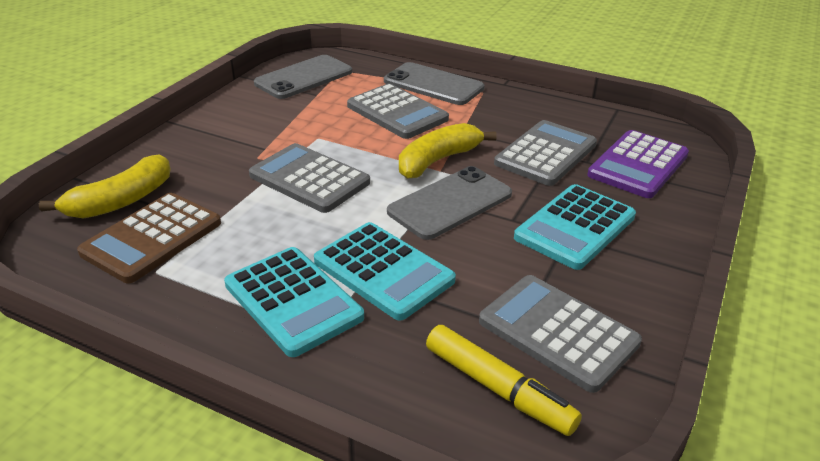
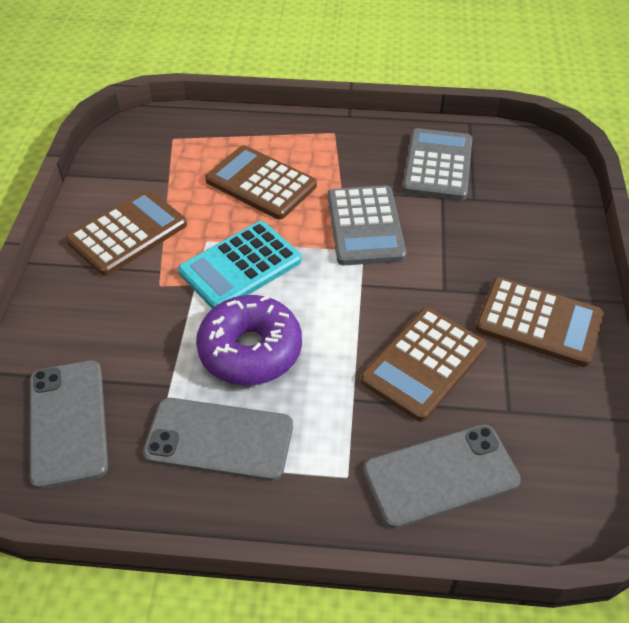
brown calculator: 1 -> 4
grey calculator: 4 -> 2
purple calculator: 1 -> 0
purple donut: 0 -> 1
turquoise calculator: 3 -> 1
yellow banana: 2 -> 0
yellow marker: 1 -> 0

